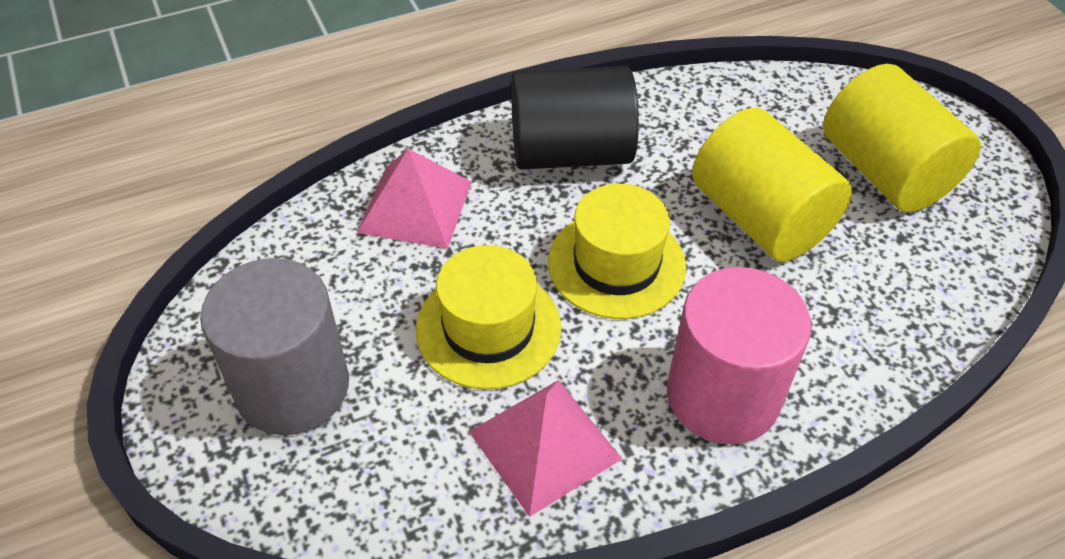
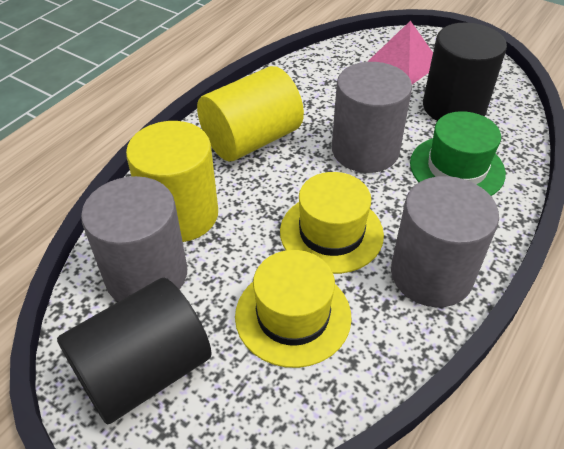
black cylinder: 1 -> 2
green hat: 0 -> 1
grey cylinder: 1 -> 3
pink cylinder: 1 -> 0
pink pyramid: 2 -> 1

